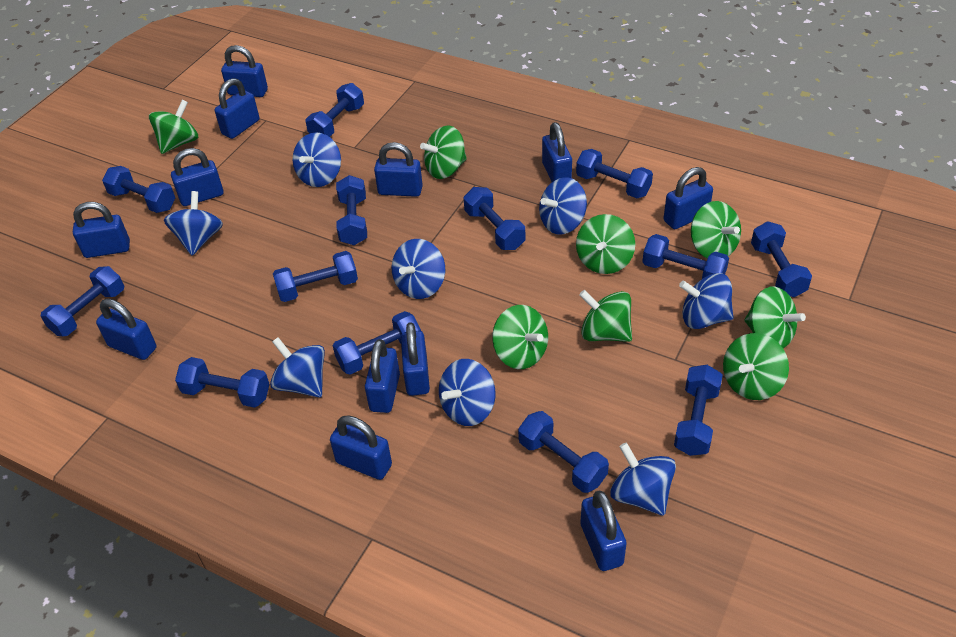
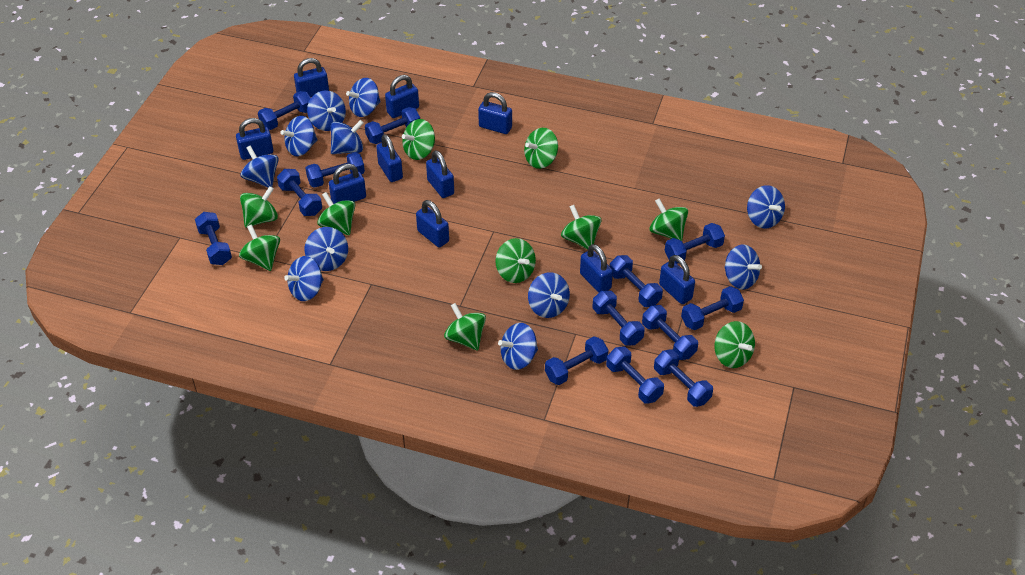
blue padlock: 12 -> 10
blue spinning top: 8 -> 11
green spinning top: 8 -> 10

